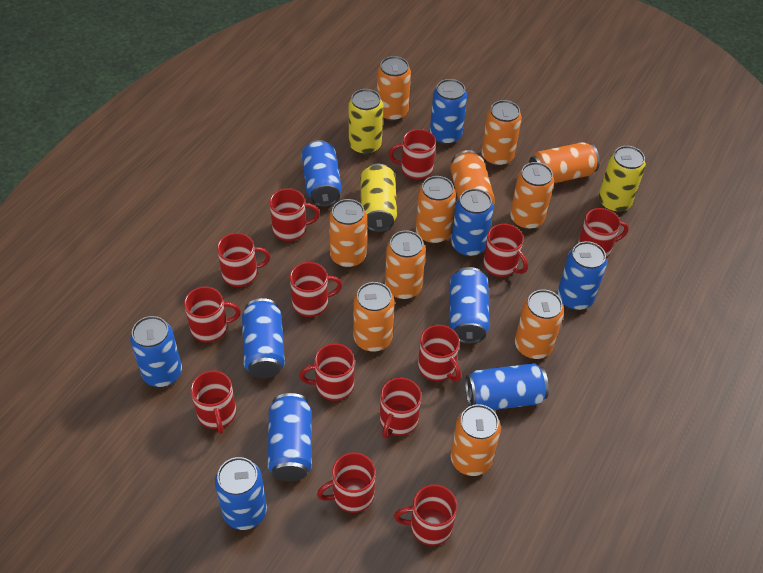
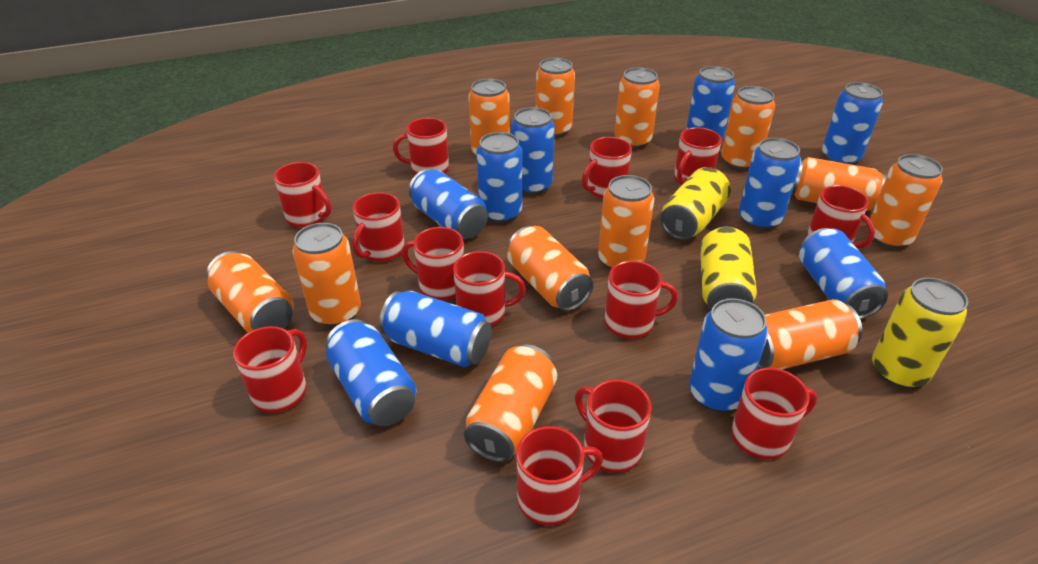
orange can: 11 -> 12

